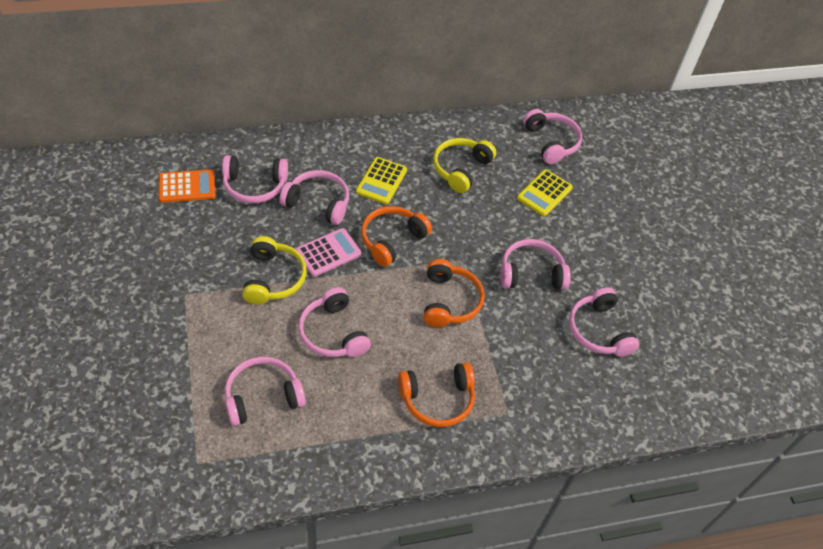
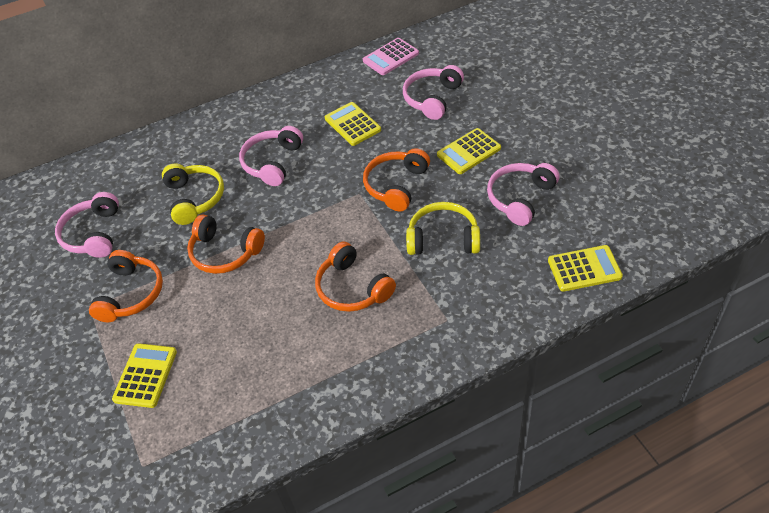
orange calculator: 1 -> 0
orange headphones: 3 -> 4
pink headphones: 7 -> 4
yellow calculator: 2 -> 4

